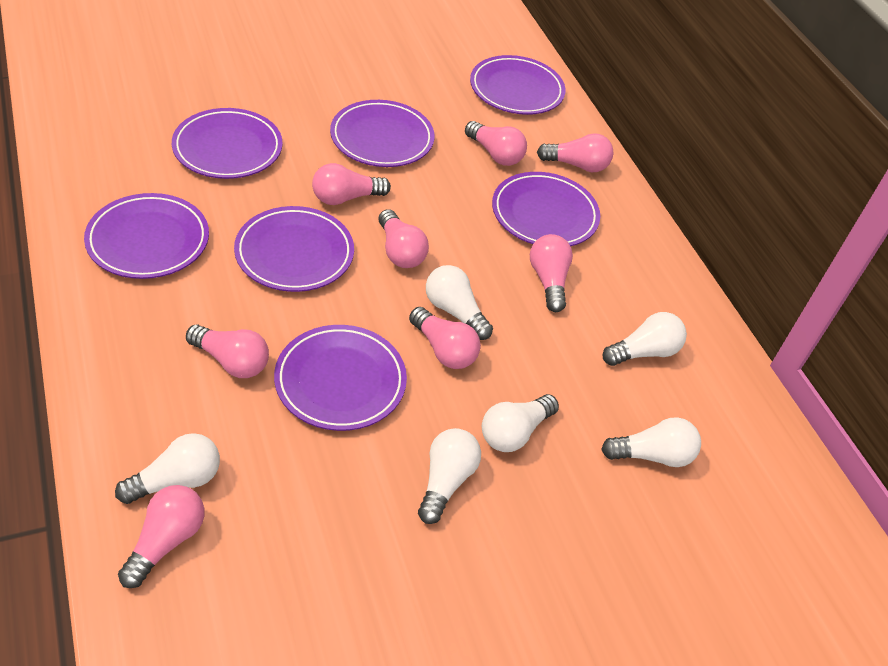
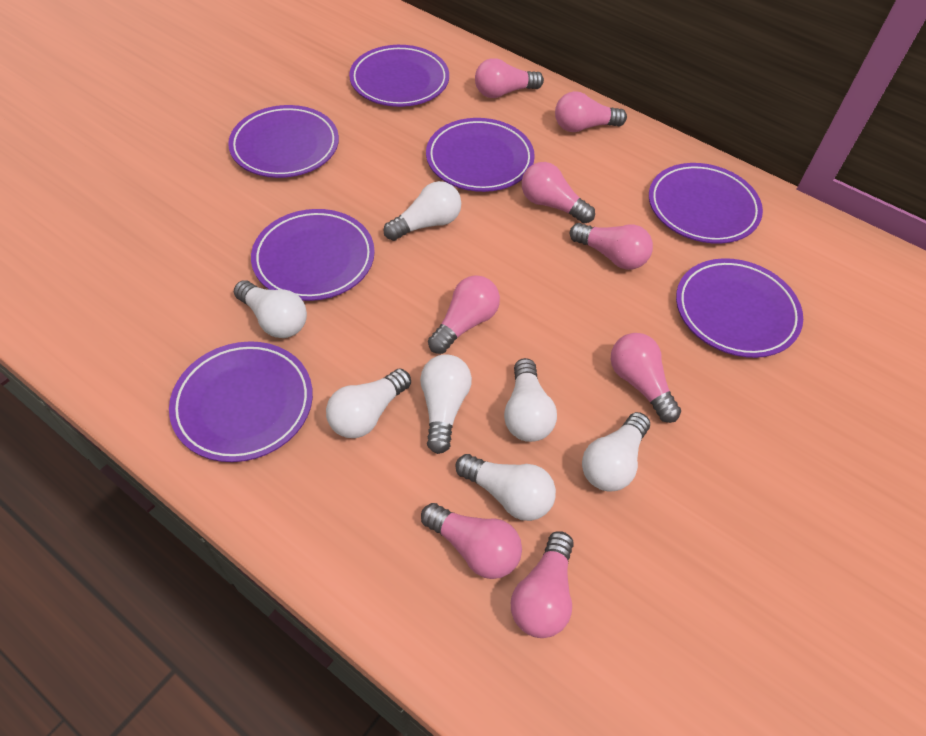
white light bulb: 6 -> 7

